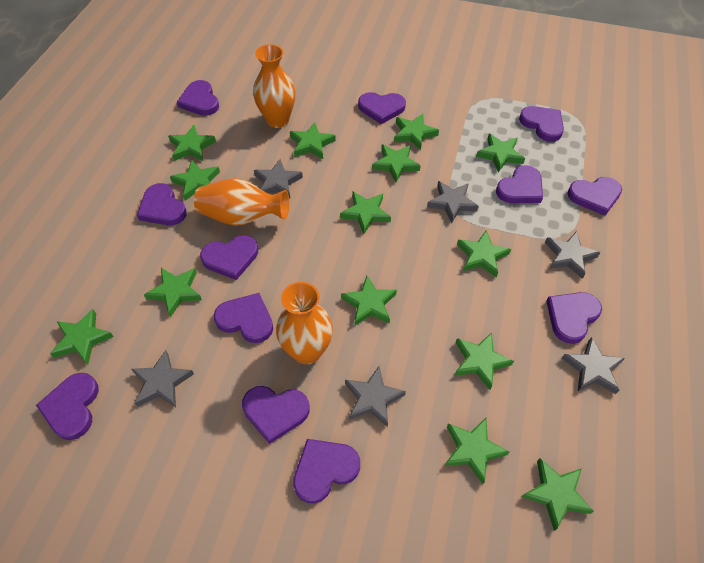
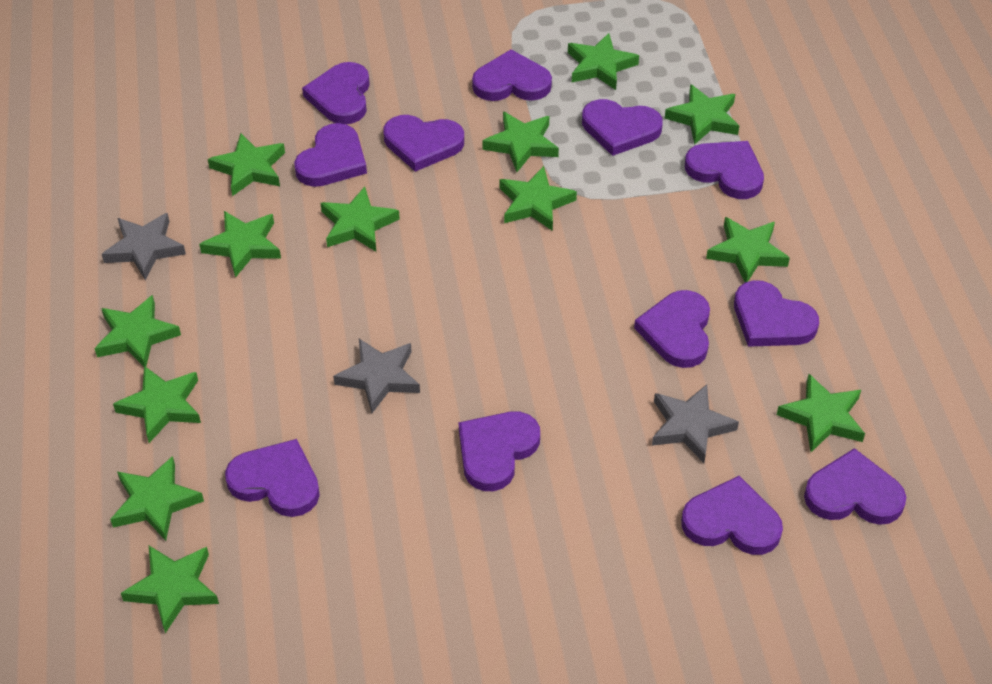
green star: 14 -> 13
grey star: 6 -> 3
orange vase: 3 -> 0

